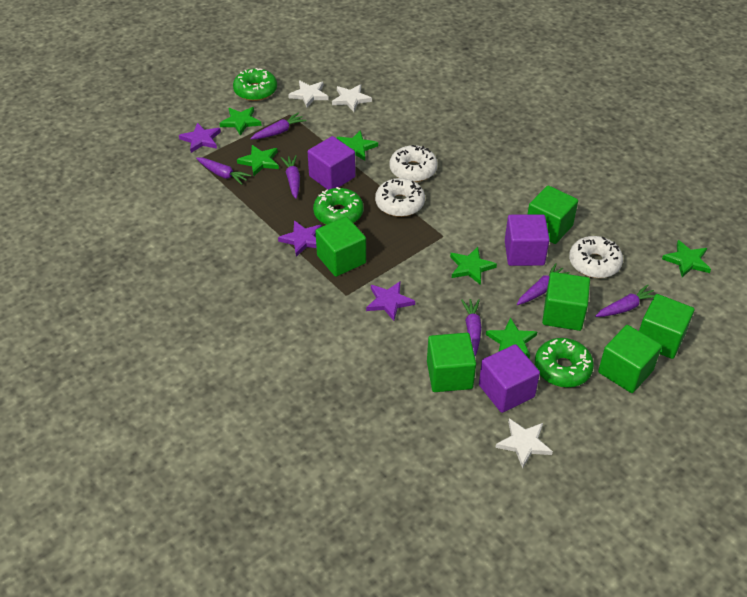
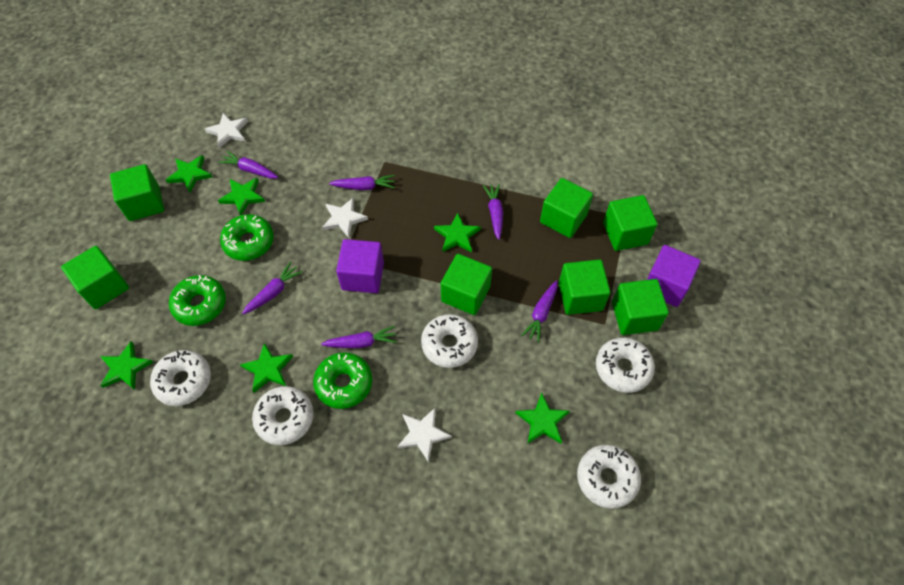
green cube: 6 -> 7
purple cube: 3 -> 2
purple star: 3 -> 0
white donut: 3 -> 5

